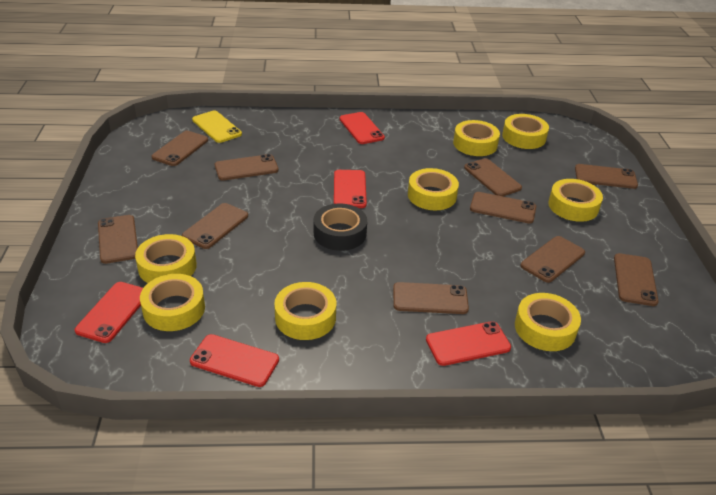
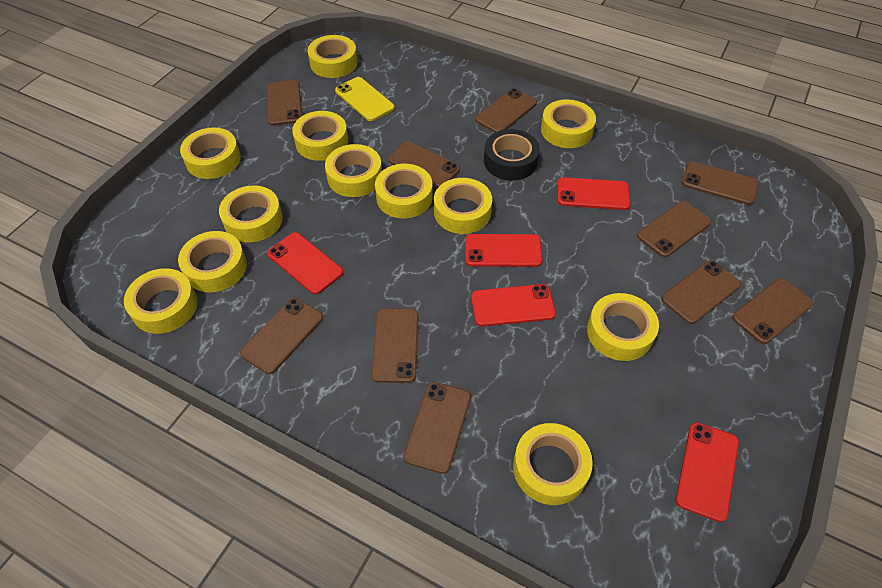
yellow tape: 8 -> 12

